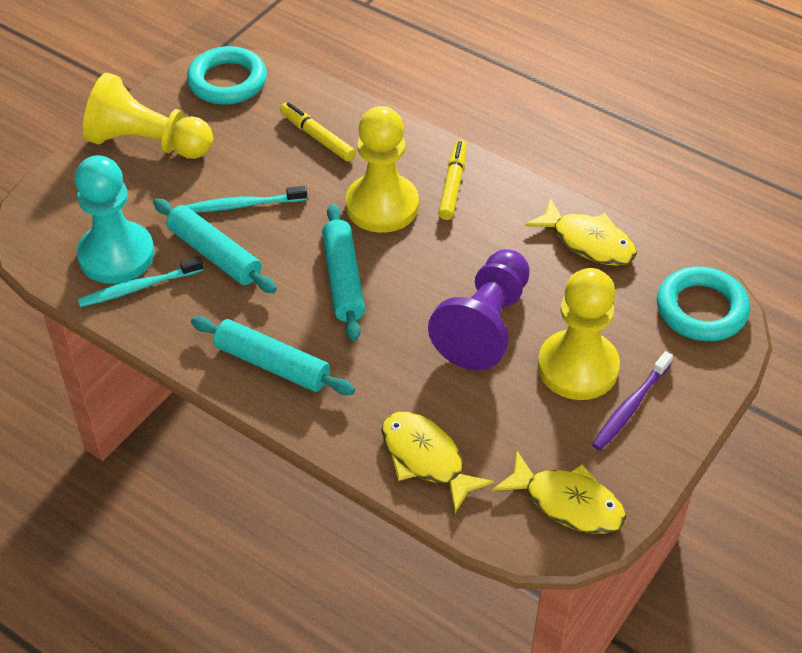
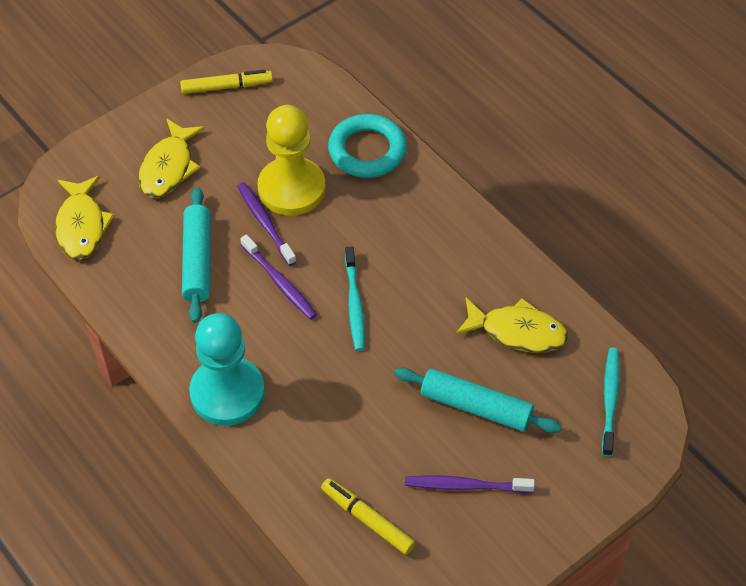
purple pawn: 1 -> 0
purple toothbrush: 1 -> 3
turquoise ring: 2 -> 1
turquoise rolling pin: 3 -> 2
yellow pawn: 3 -> 1

